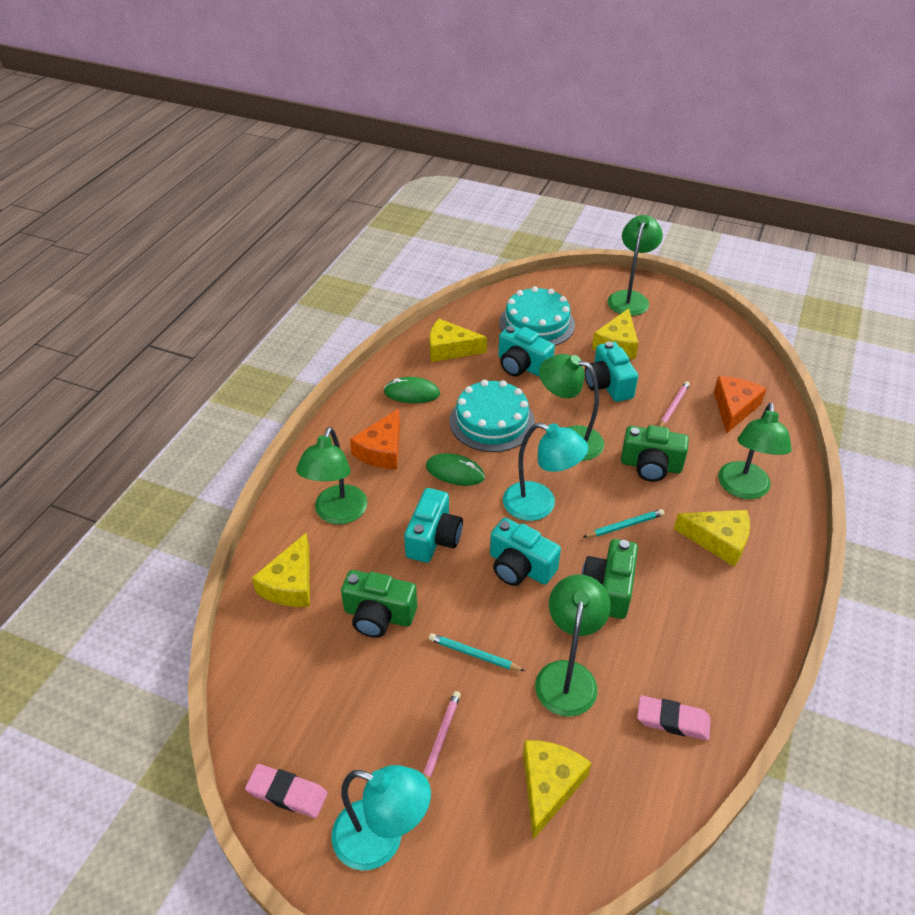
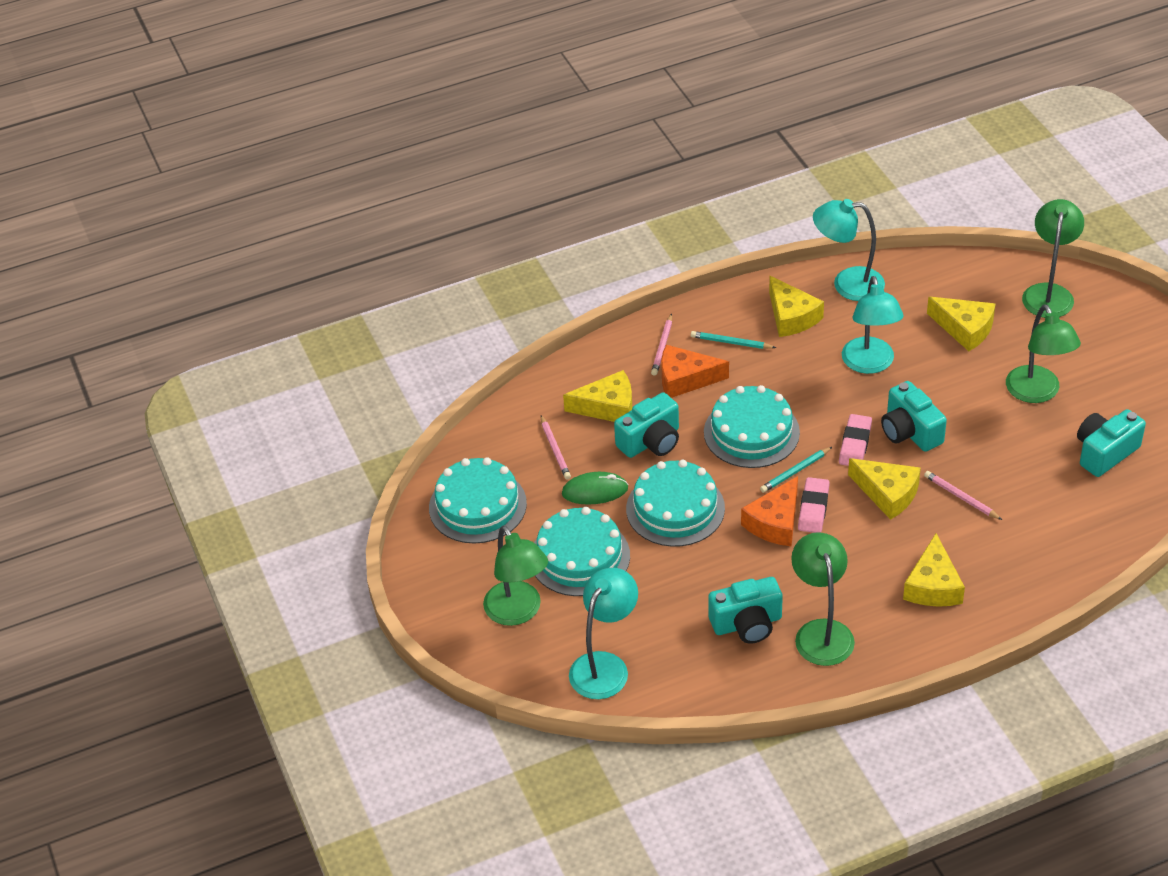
green camera: 3 -> 0
green lamp: 5 -> 4
green mouse: 2 -> 1
pink pencil: 2 -> 3
turquoise cake: 2 -> 4
turquoise lamp: 2 -> 3

